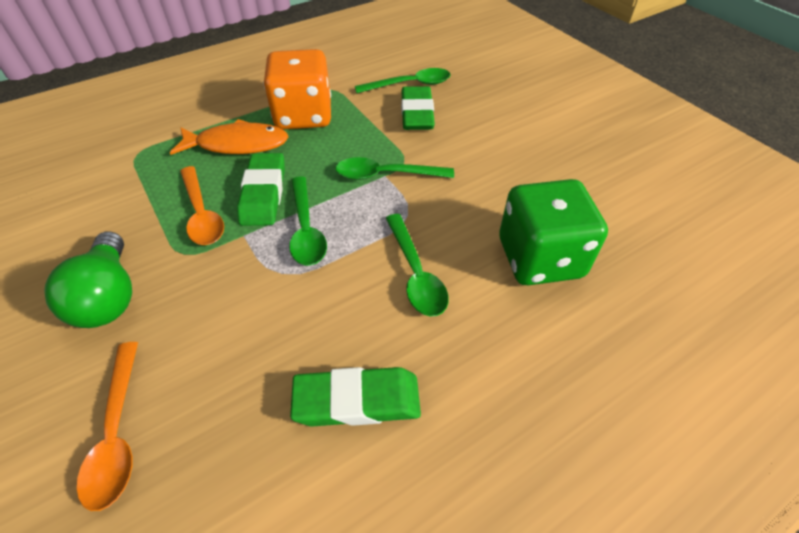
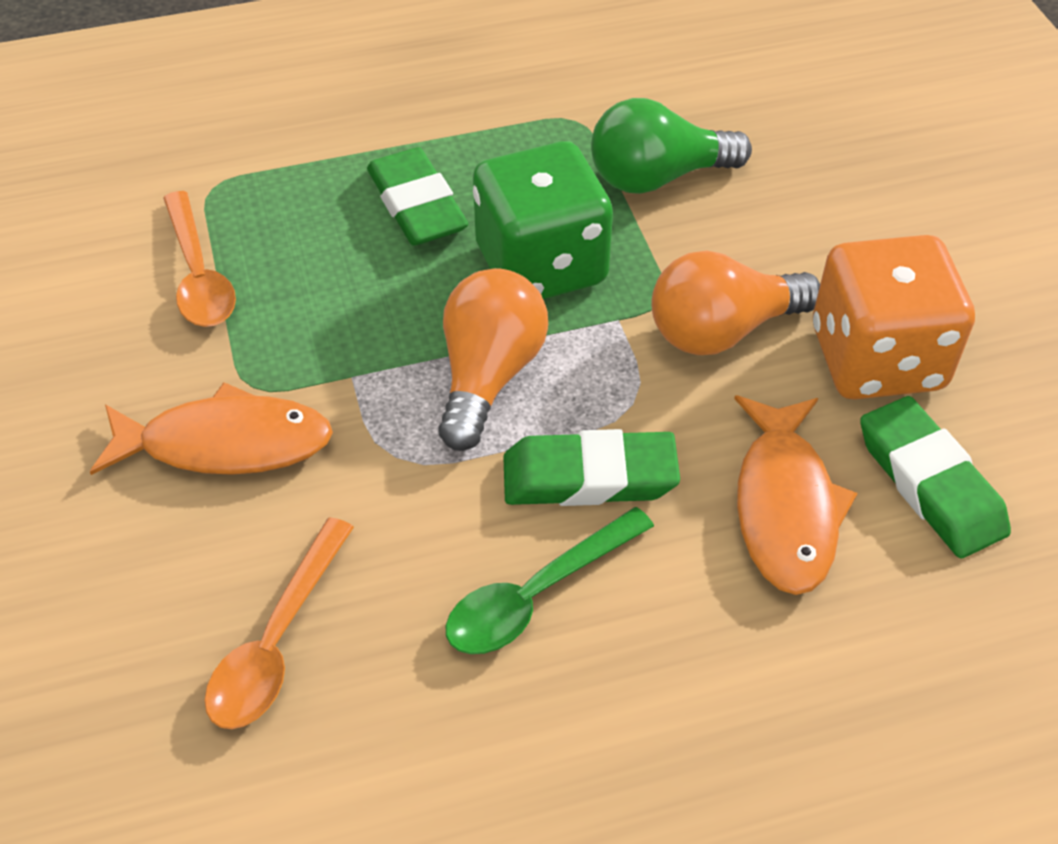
green spoon: 4 -> 1
orange fish: 1 -> 2
orange light bulb: 0 -> 2

